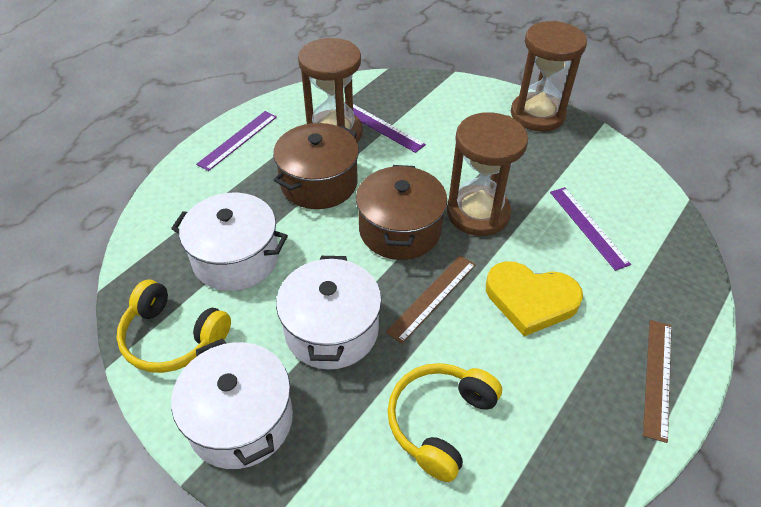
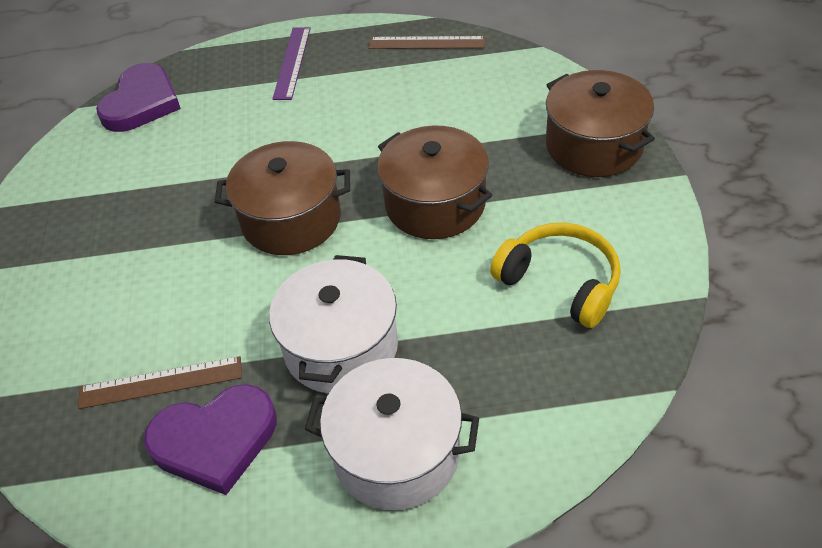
brown hourglass: 3 -> 0
brown pot: 2 -> 3
purple heart: 0 -> 2
purple ruler: 3 -> 1
white pot: 3 -> 2
yellow headphones: 2 -> 1
yellow heart: 1 -> 0

